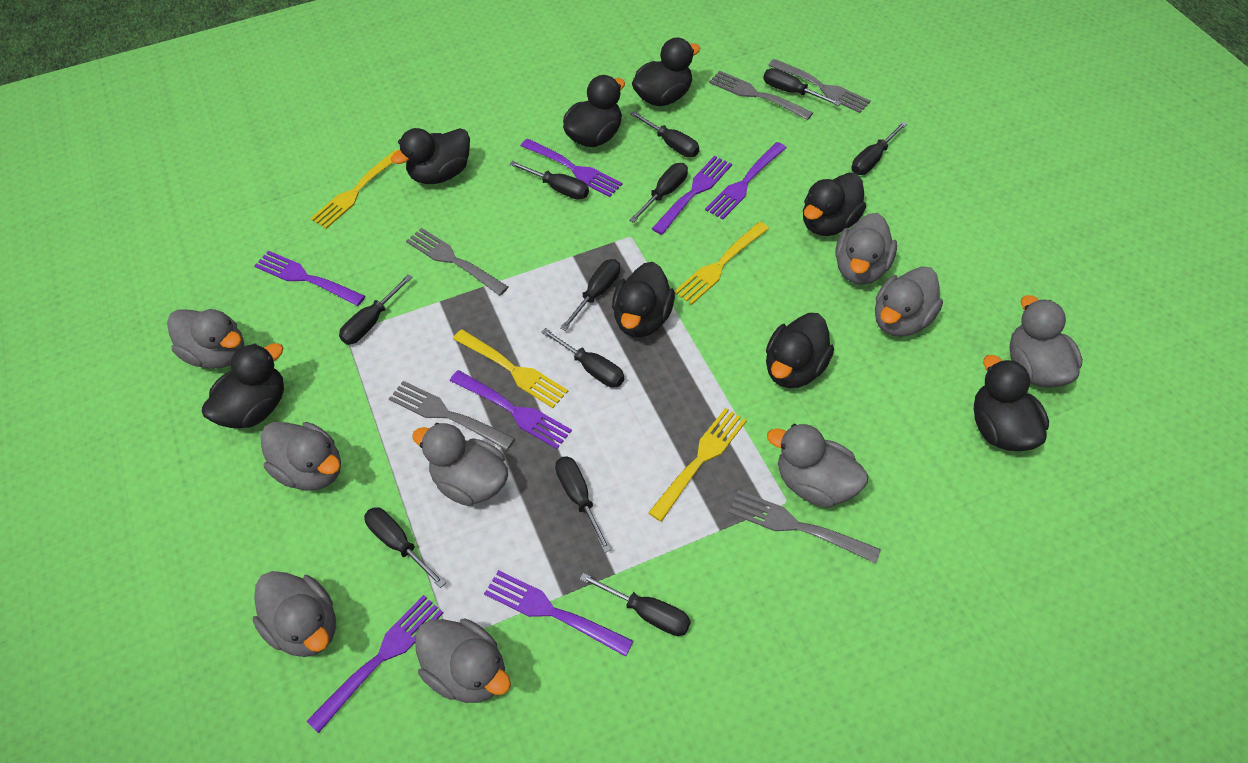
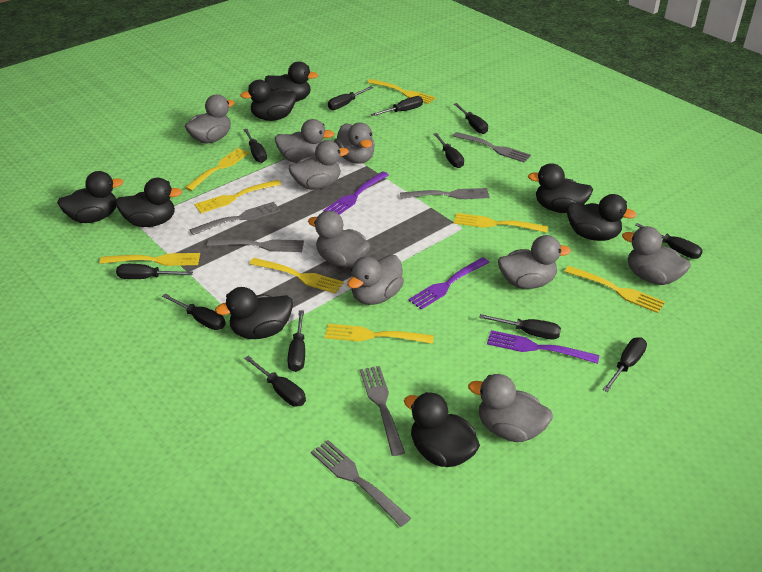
black screwdriver: 11 -> 12
grey fork: 5 -> 6
purple fork: 7 -> 3
yellow fork: 4 -> 8

